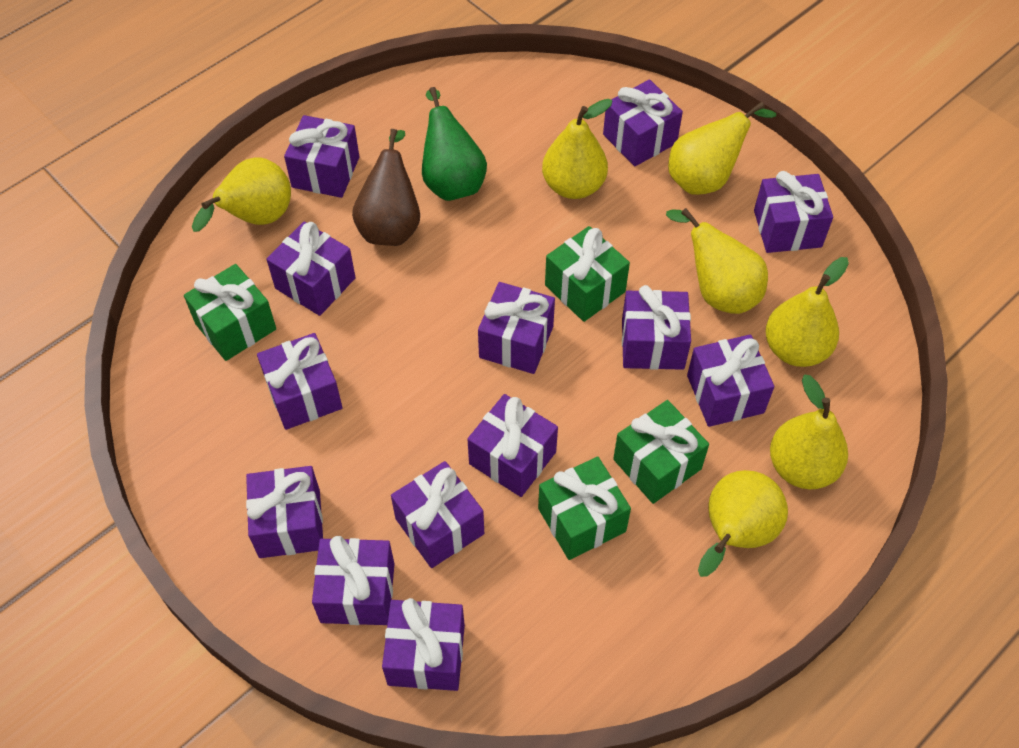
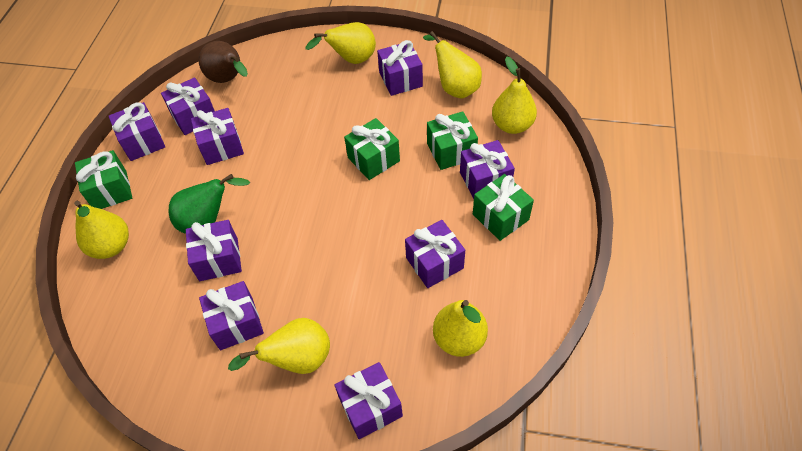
purple gift: 13 -> 9
yellow pear: 7 -> 6

